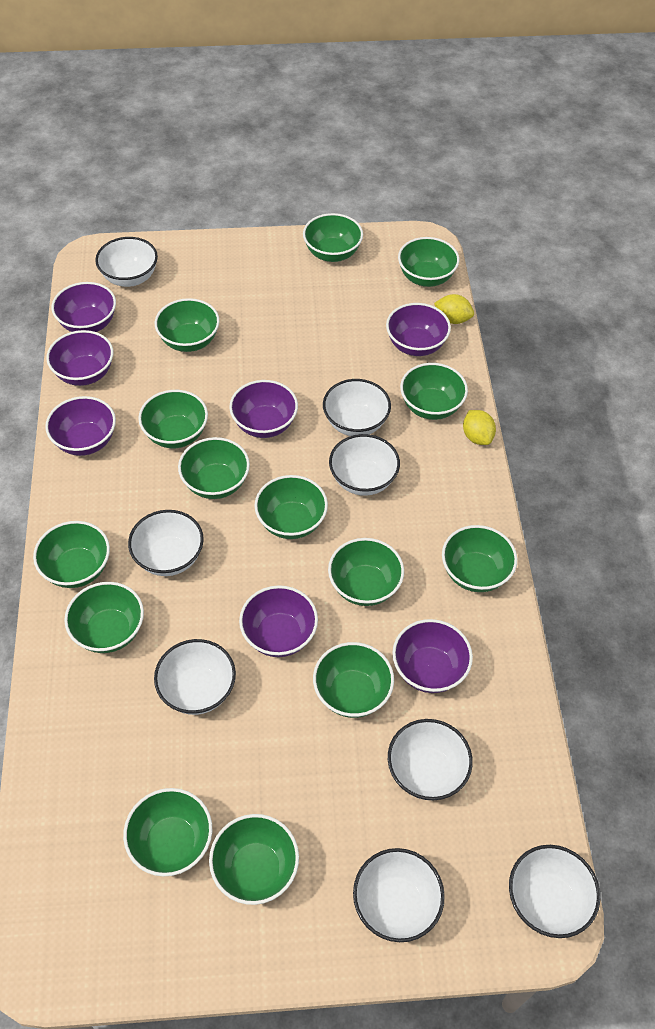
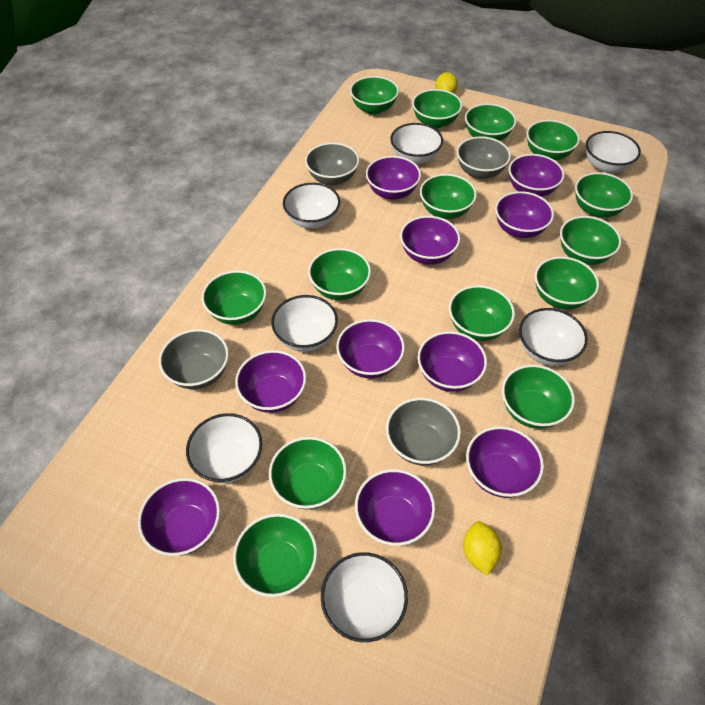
grey bowl: 0 -> 4
purple bowl: 7 -> 10
white bowl: 8 -> 7

